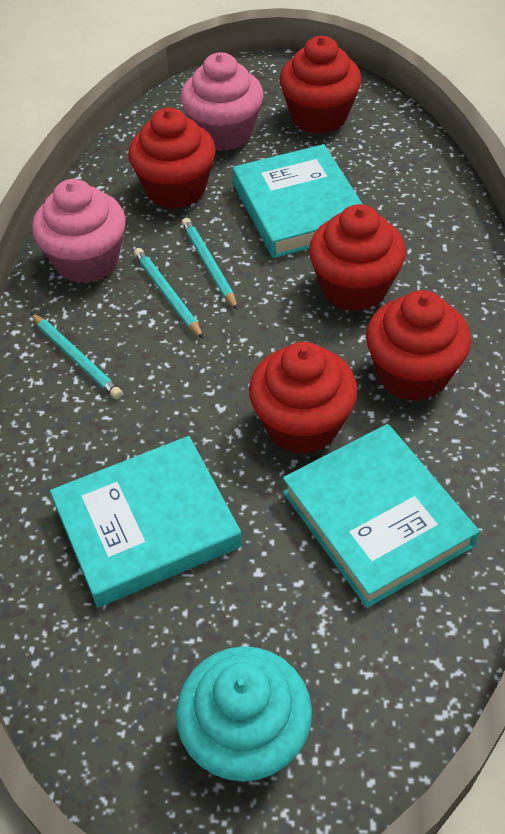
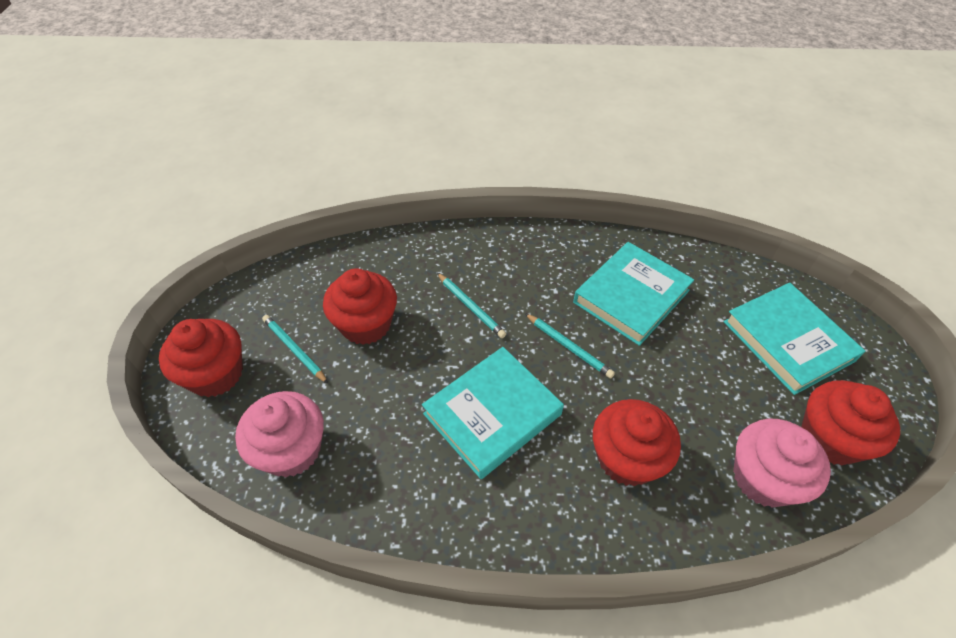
red cupcake: 5 -> 4
turquoise cupcake: 1 -> 0

